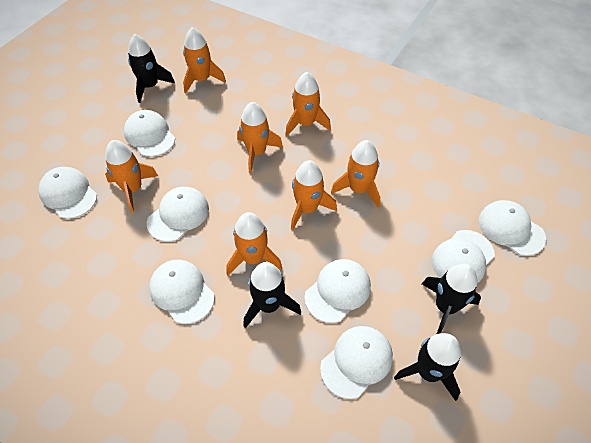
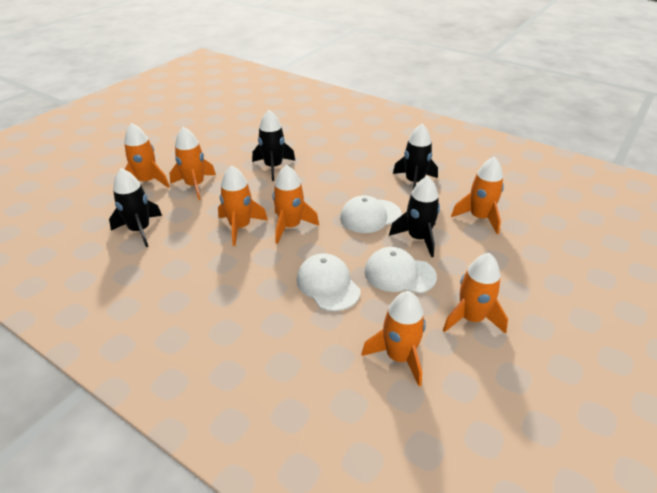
white cap: 8 -> 3

